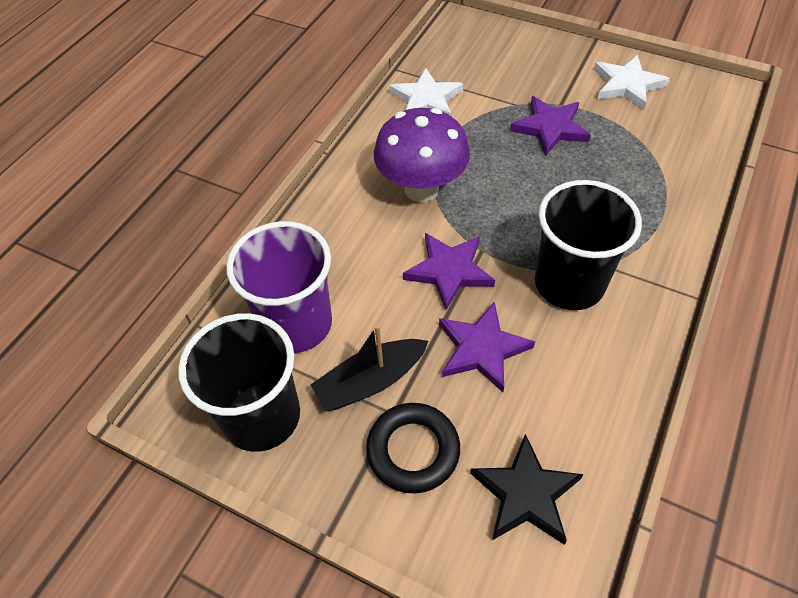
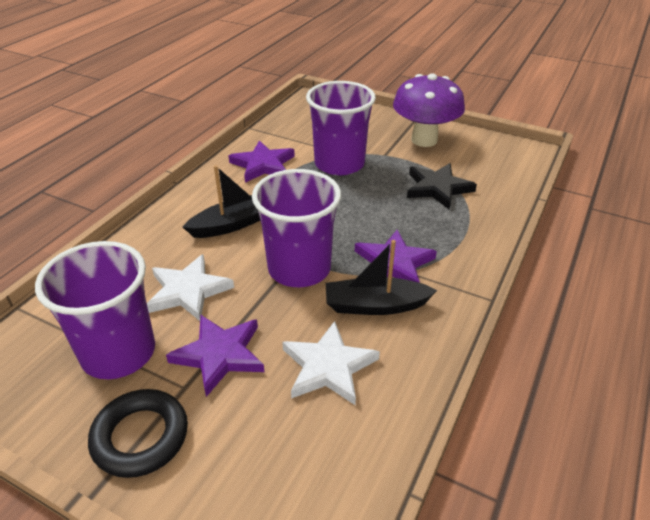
black boat: 1 -> 2
black cup: 2 -> 0
purple cup: 1 -> 3

